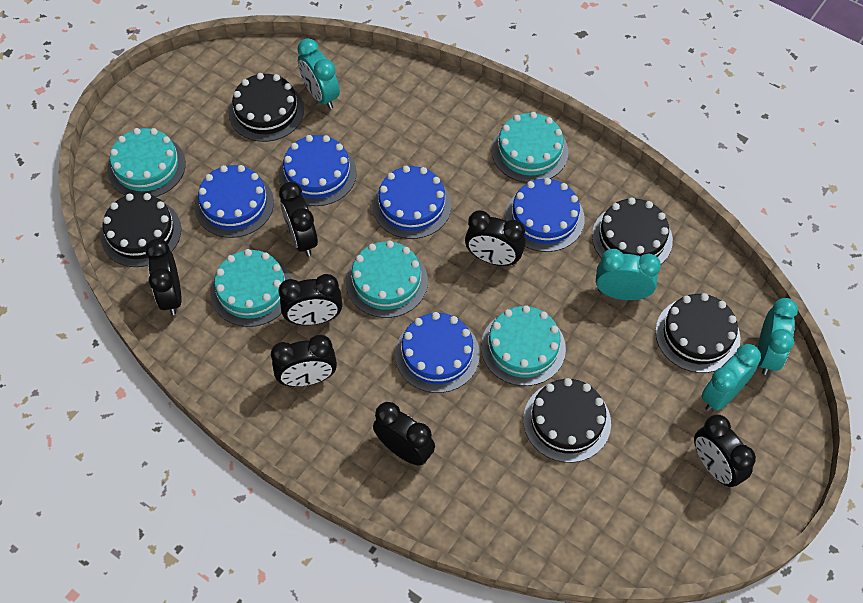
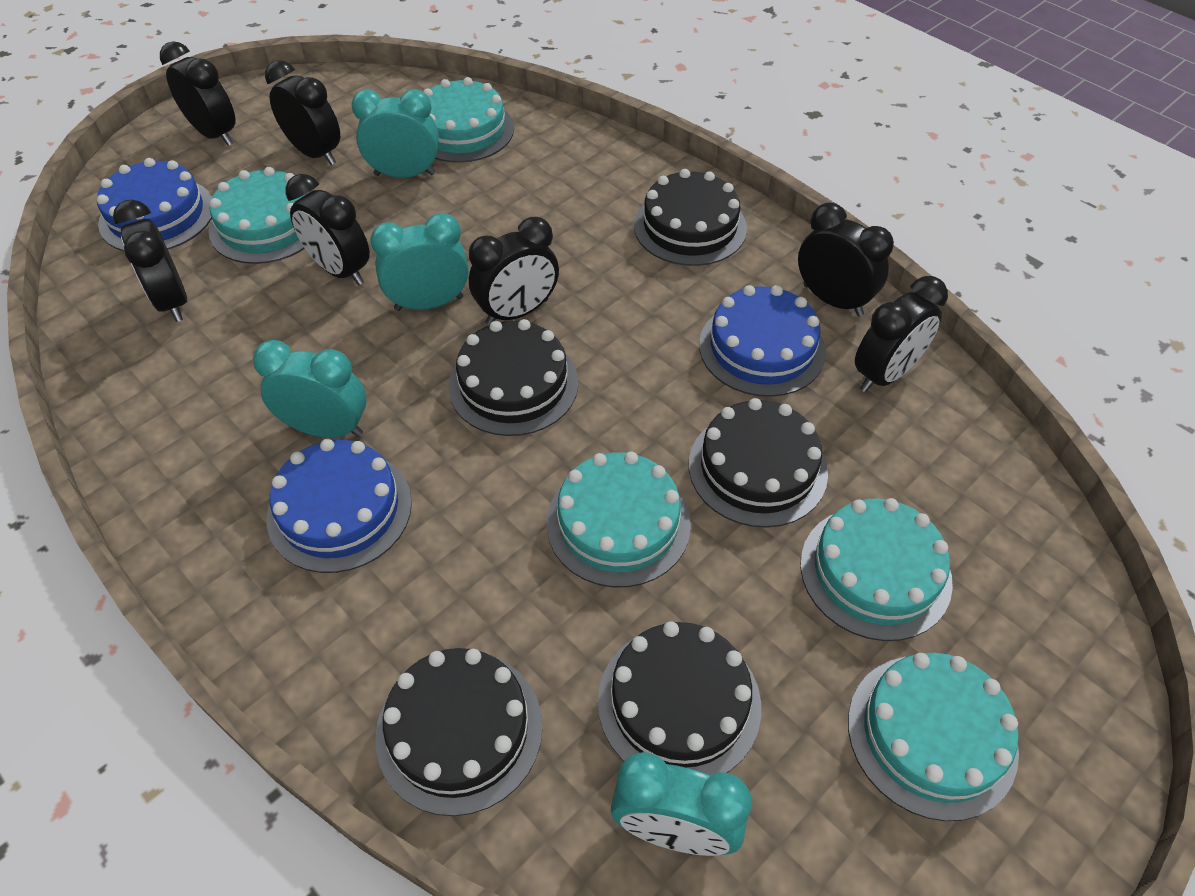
blue cake: 5 -> 3

